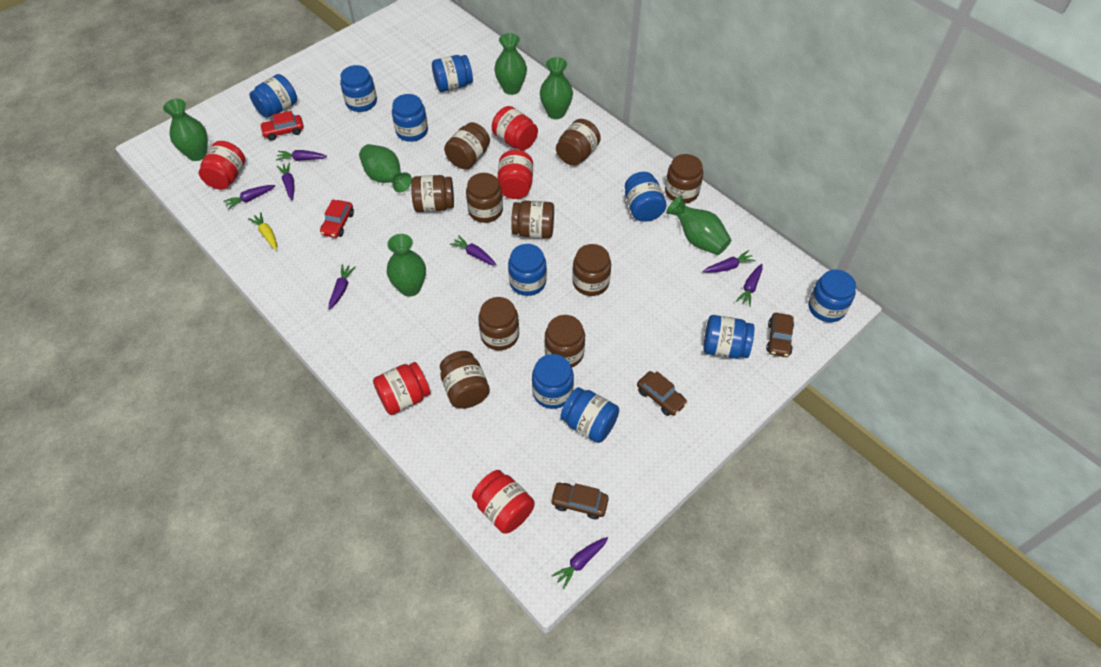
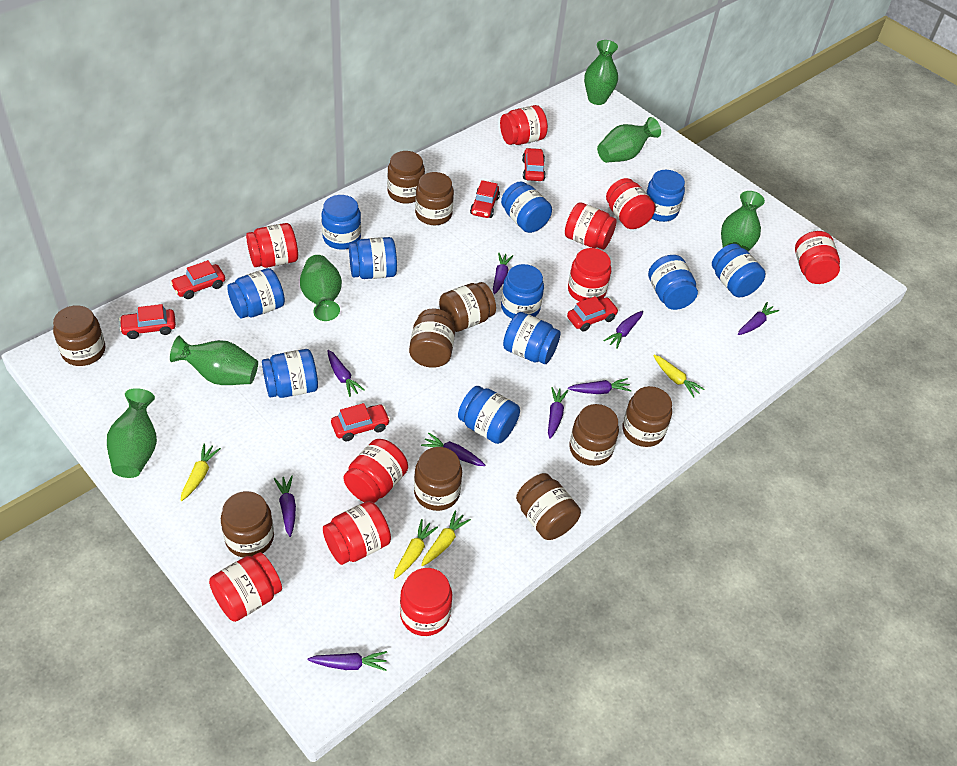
blue jar: 10 -> 11
brown car: 3 -> 0
purple carrot: 8 -> 9
red car: 2 -> 6
red jar: 5 -> 10
yellow carrot: 1 -> 4

